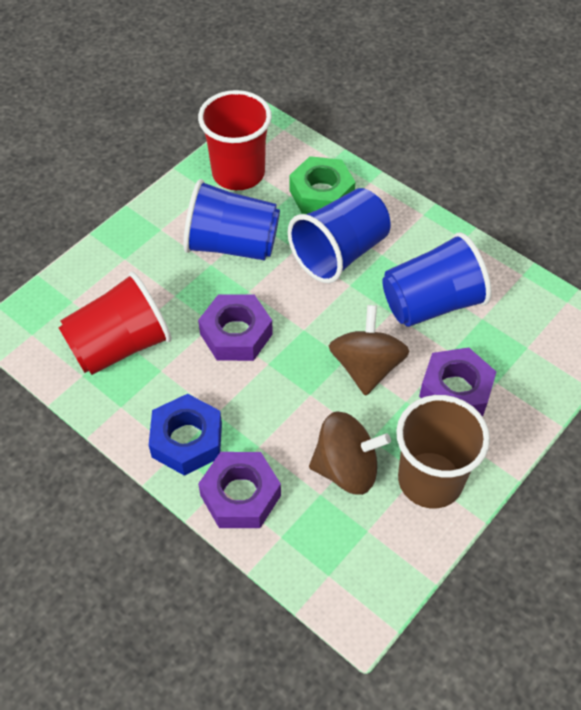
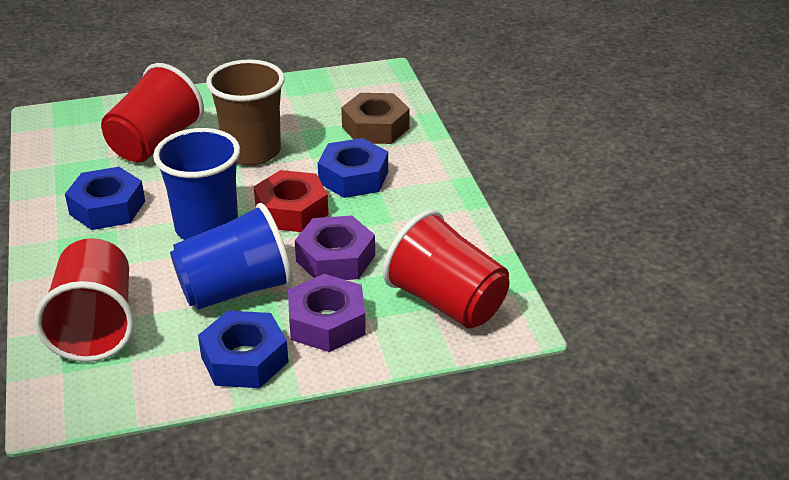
blue cup: 3 -> 2
blue nut: 1 -> 3
brown nut: 0 -> 1
brown spinning top: 2 -> 0
green nut: 1 -> 0
purple nut: 3 -> 2
red cup: 2 -> 3
red nut: 0 -> 1

